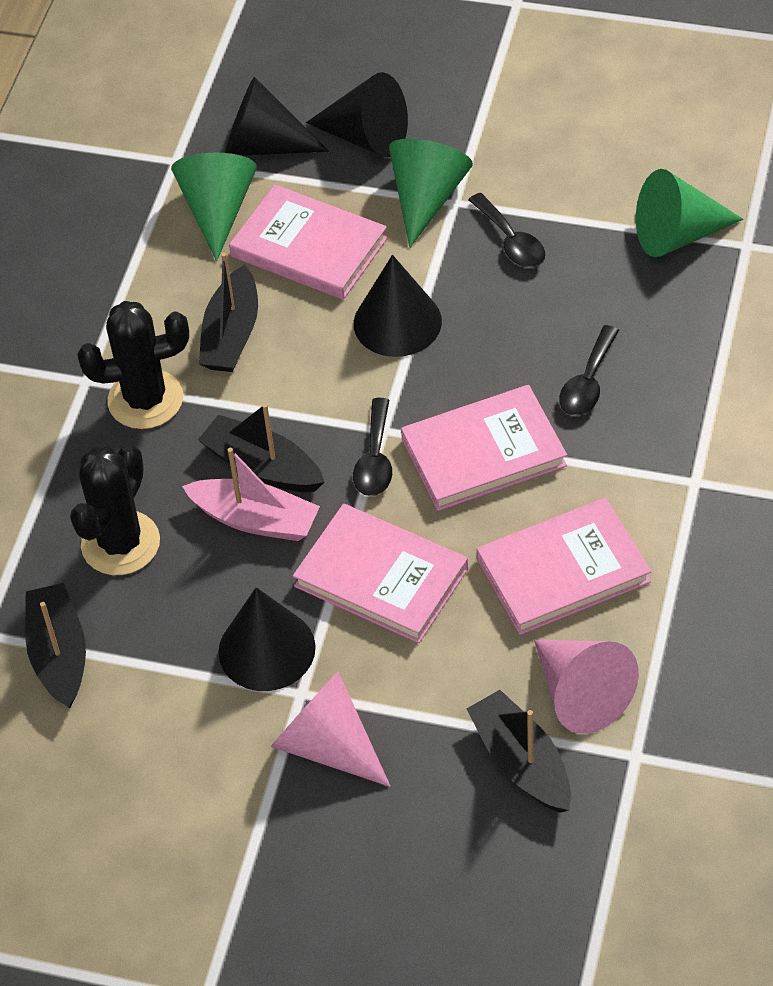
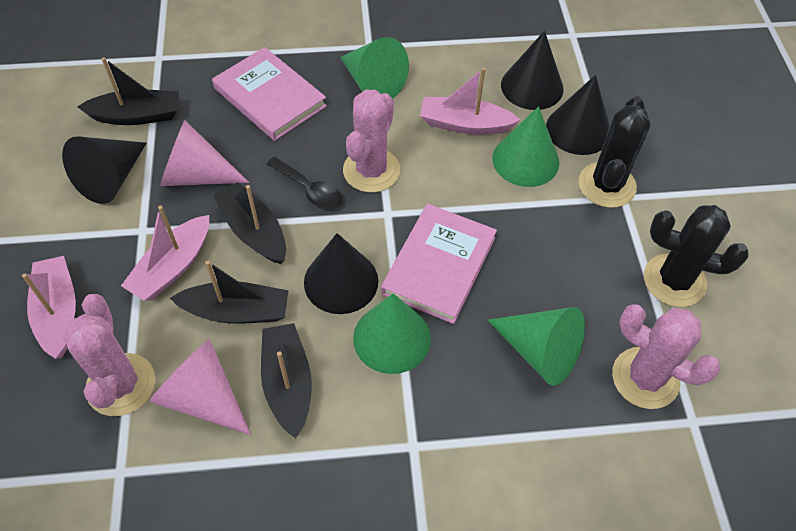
black spoon: 3 -> 1
green cone: 3 -> 4
pink boat: 1 -> 3
pink book: 4 -> 2
pink cactus: 0 -> 3

